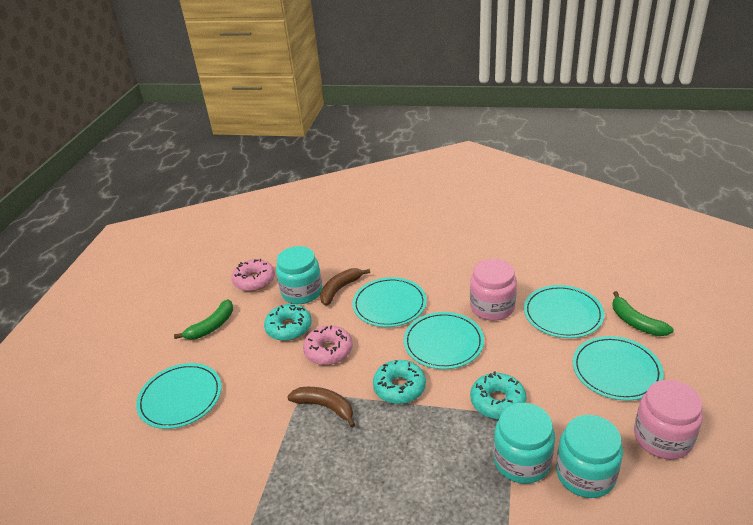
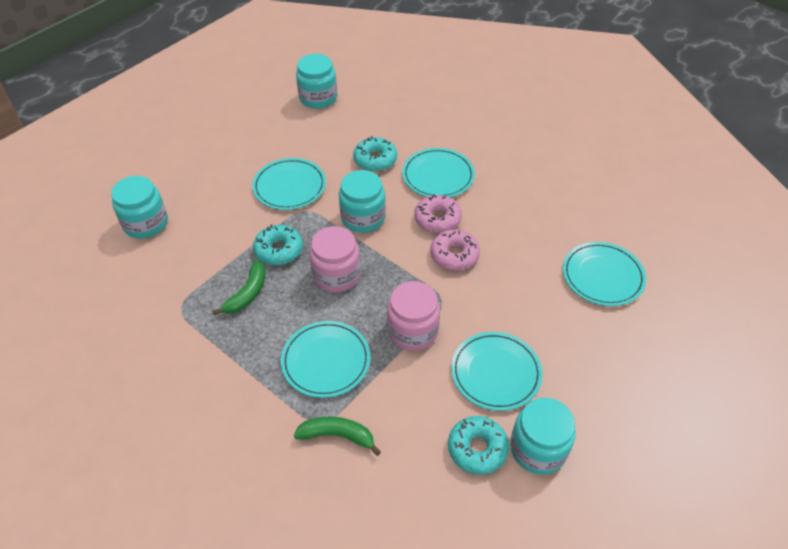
brown banana: 2 -> 0
turquoise jar: 3 -> 4

